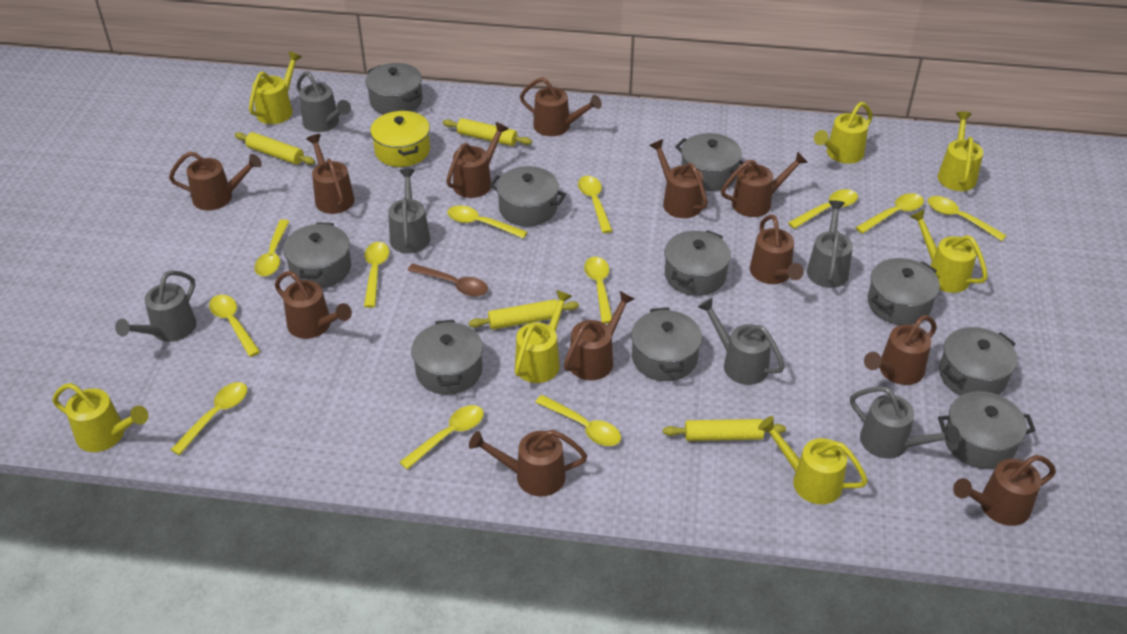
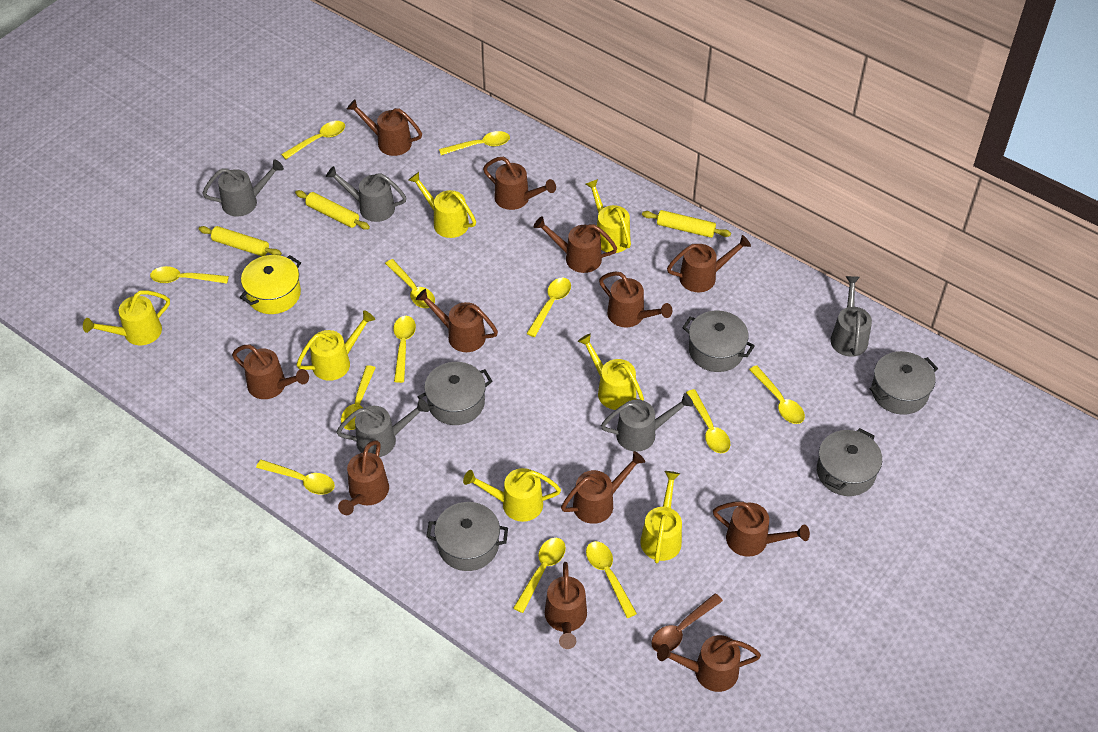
grey pot: 10 -> 5
grey watering can: 6 -> 5
yellow rolling pin: 4 -> 3

